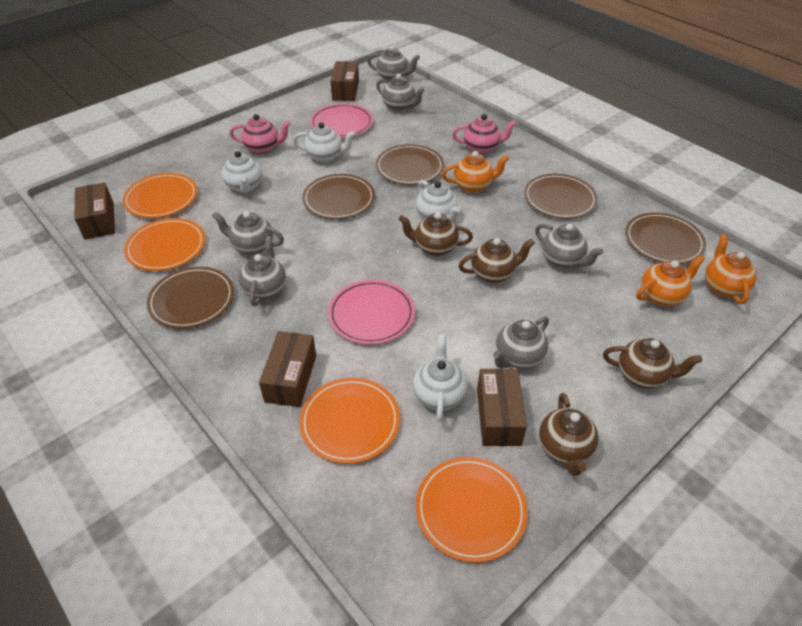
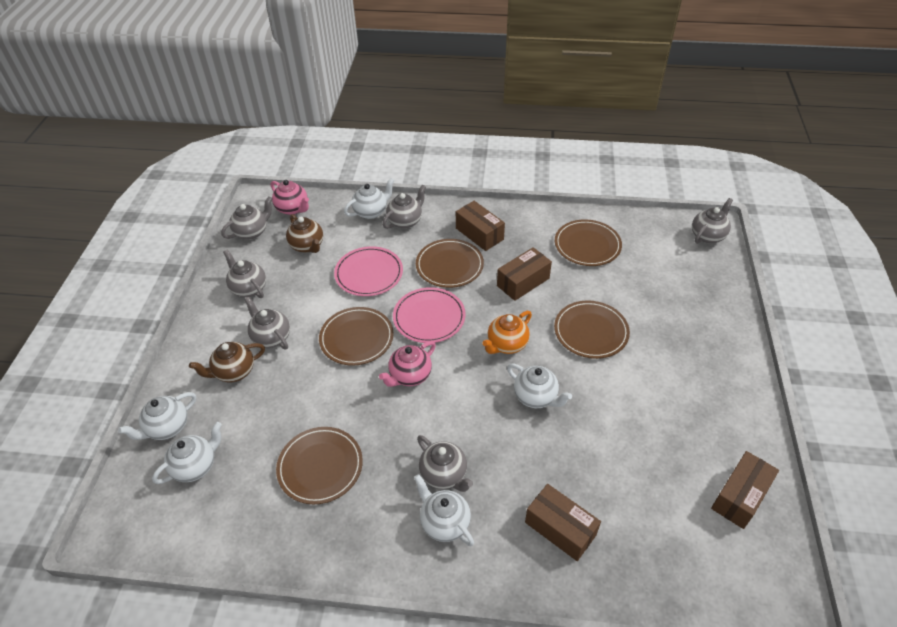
brown teapot: 4 -> 2
orange plate: 4 -> 0
orange teapot: 3 -> 1
white teapot: 4 -> 5

